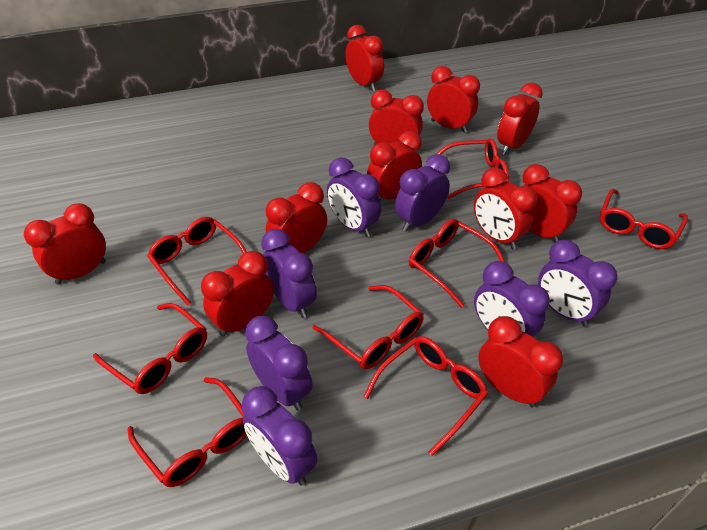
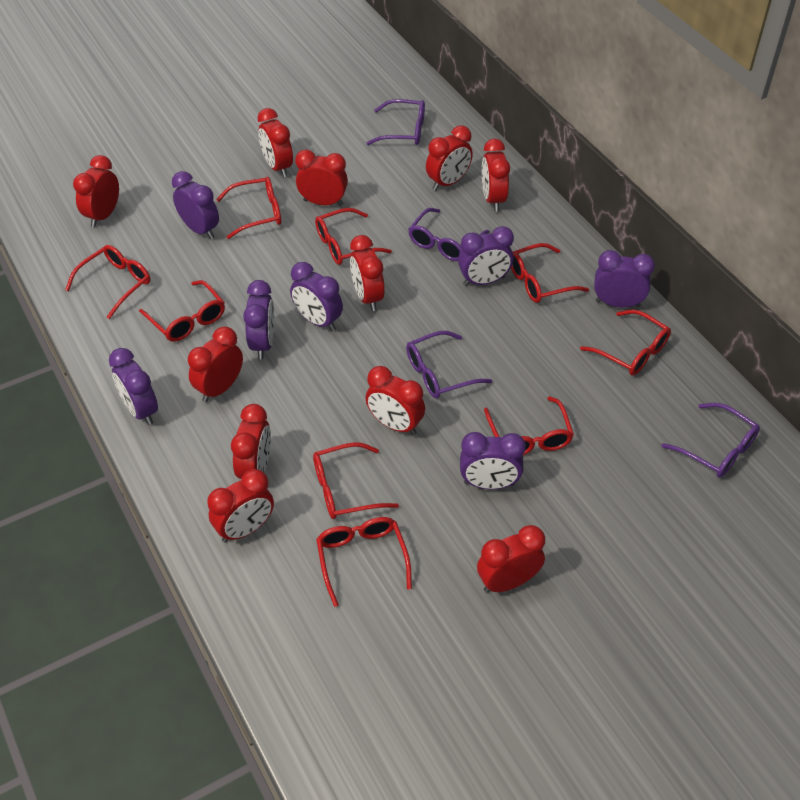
purple glasses: 0 -> 4
red glasses: 8 -> 9

